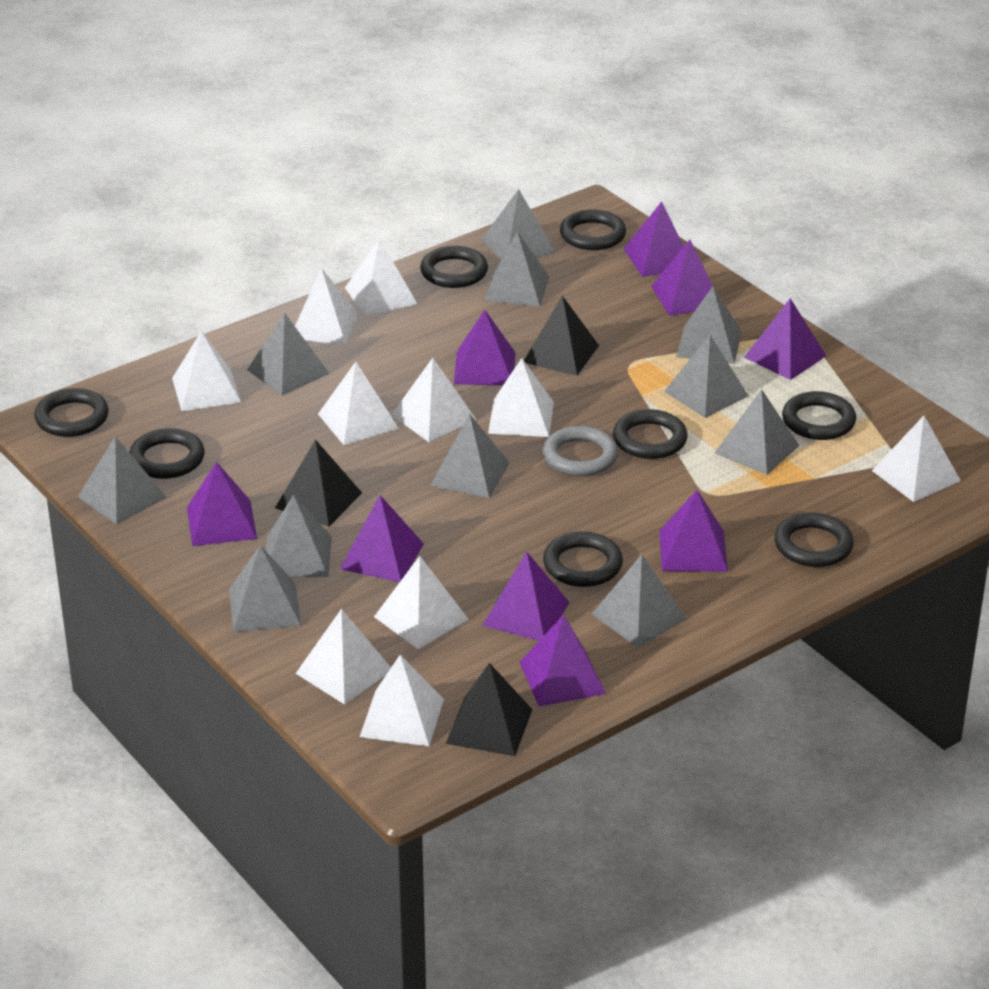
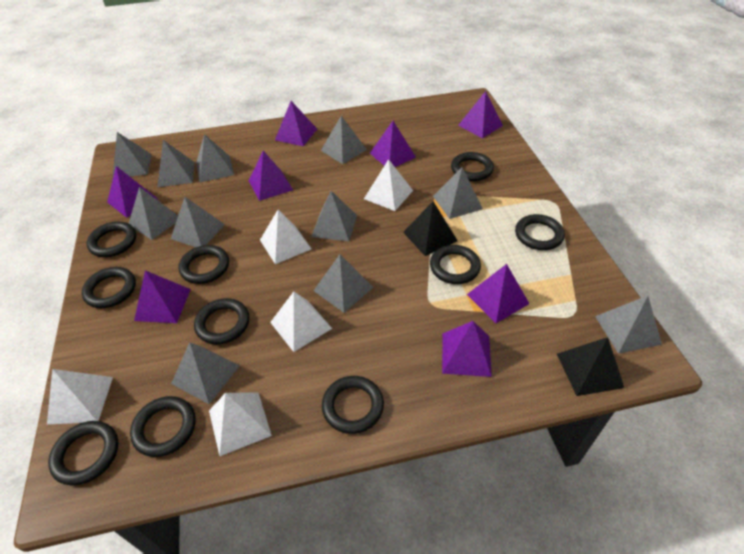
black pyramid: 3 -> 2
black ring: 8 -> 10
grey ring: 1 -> 0
purple pyramid: 9 -> 8
white pyramid: 10 -> 5

